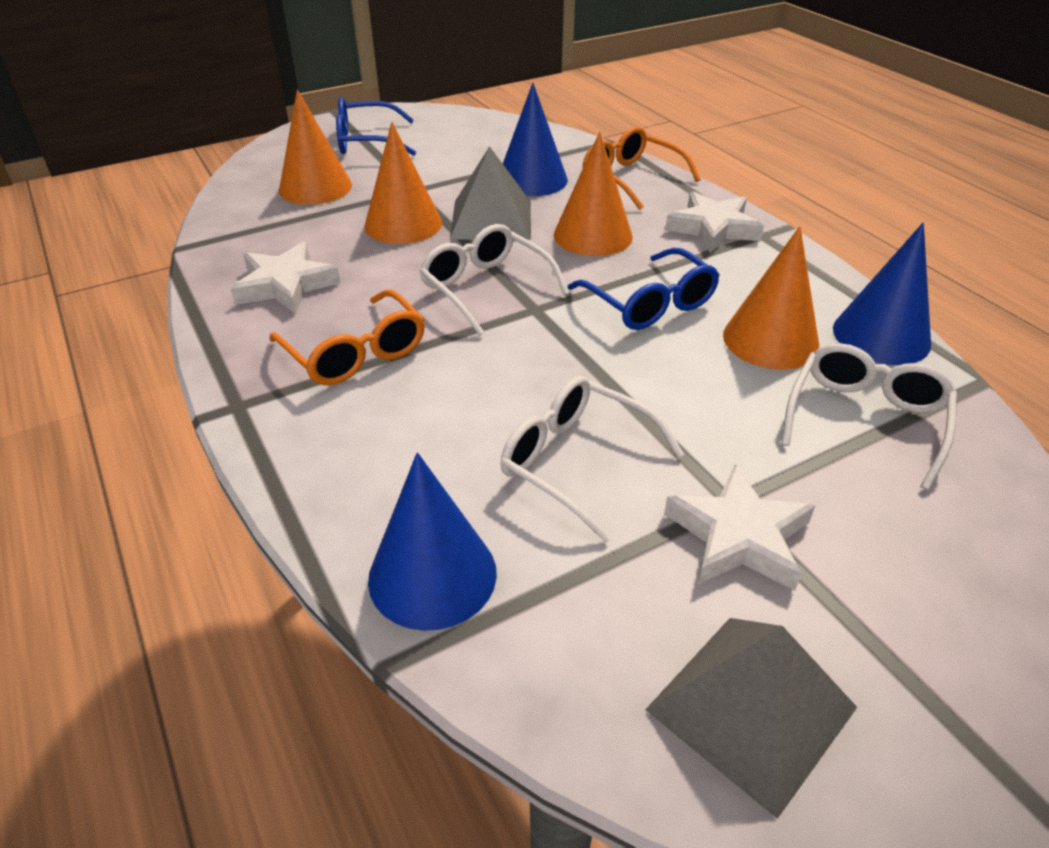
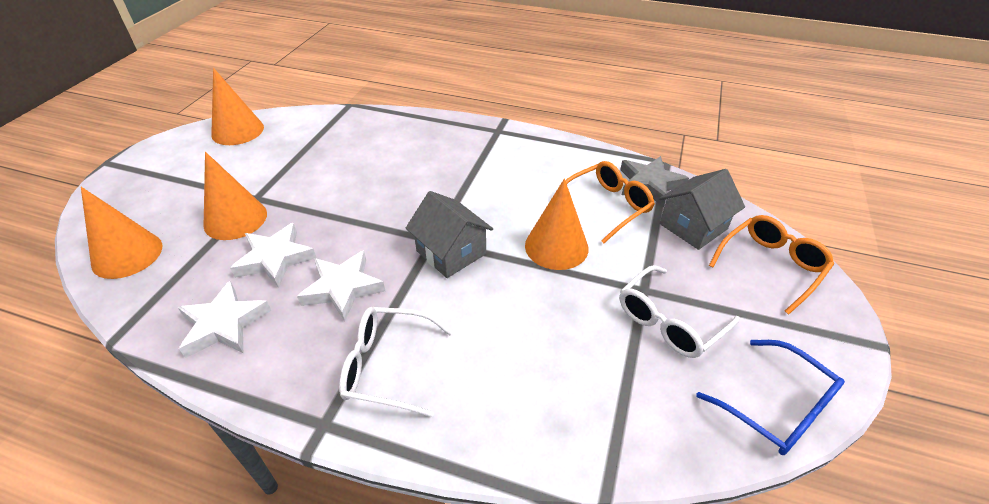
blue cone: 3 -> 0
blue glasses: 2 -> 1
grey house: 0 -> 2
grey pyramid: 2 -> 0
grey star: 0 -> 1
white glasses: 3 -> 2

